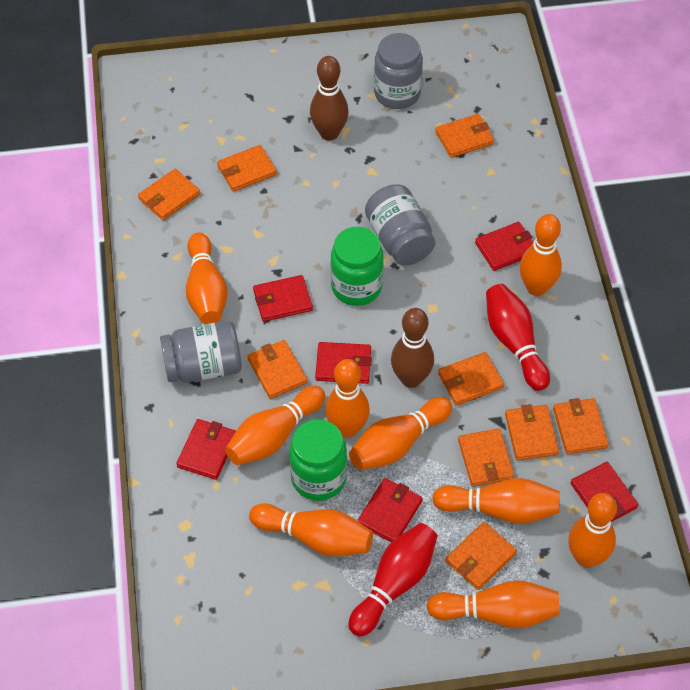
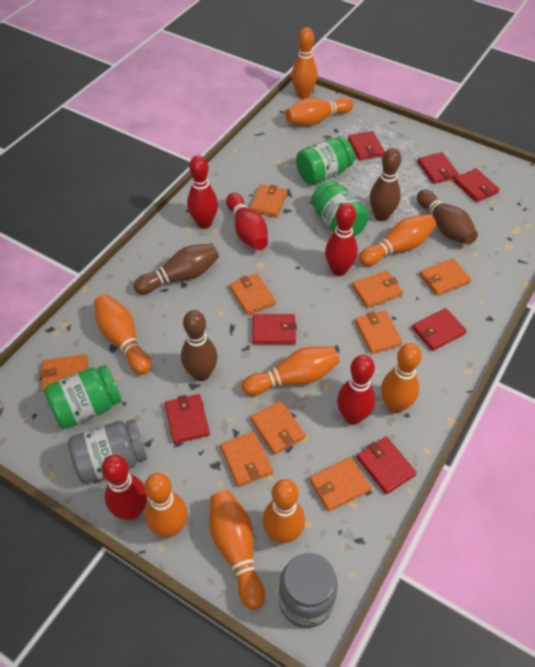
brown bowling pin: 2 -> 4
green jar: 2 -> 3
grey jar: 3 -> 2
red bowling pin: 2 -> 5
red wallet: 6 -> 7

